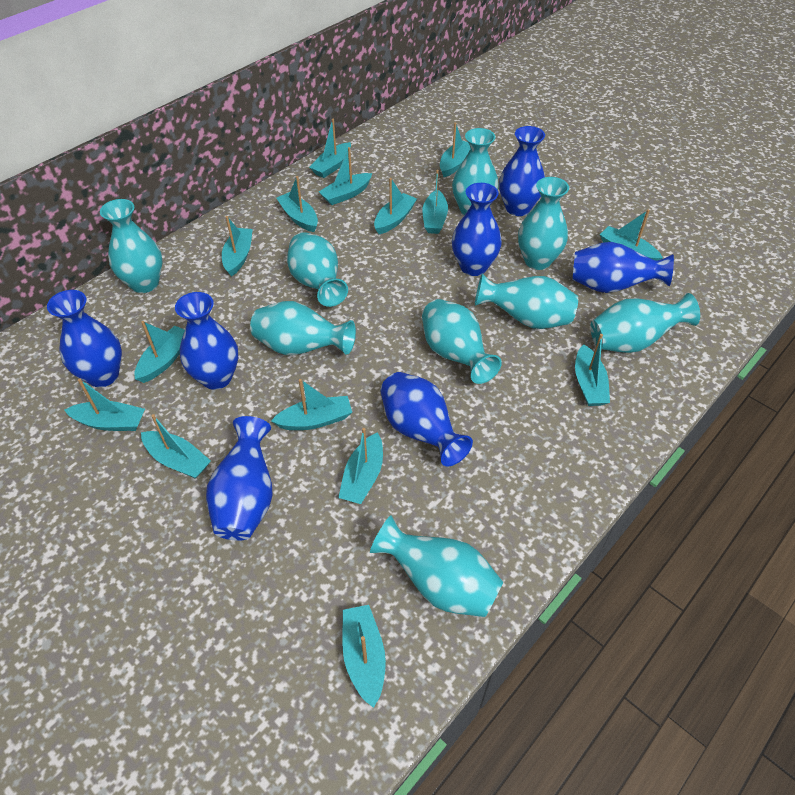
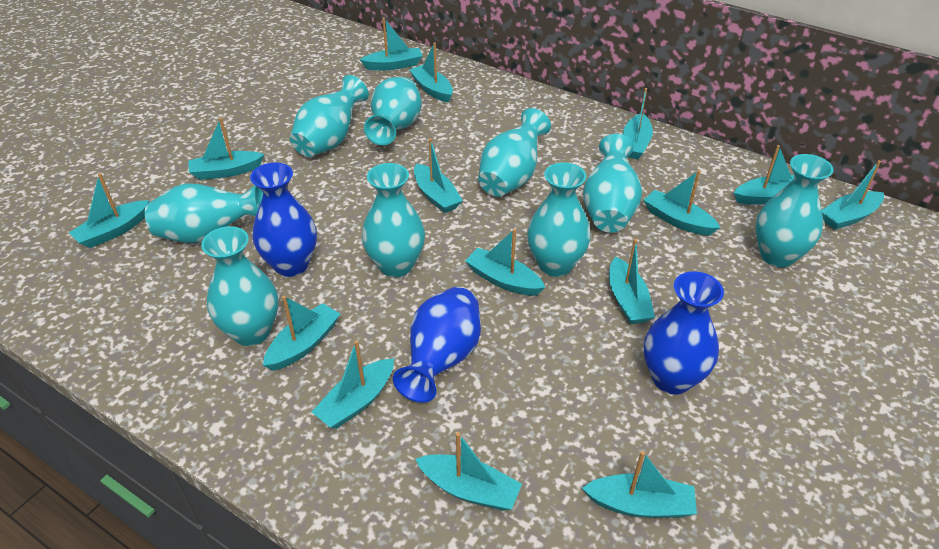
blue vase: 7 -> 3

